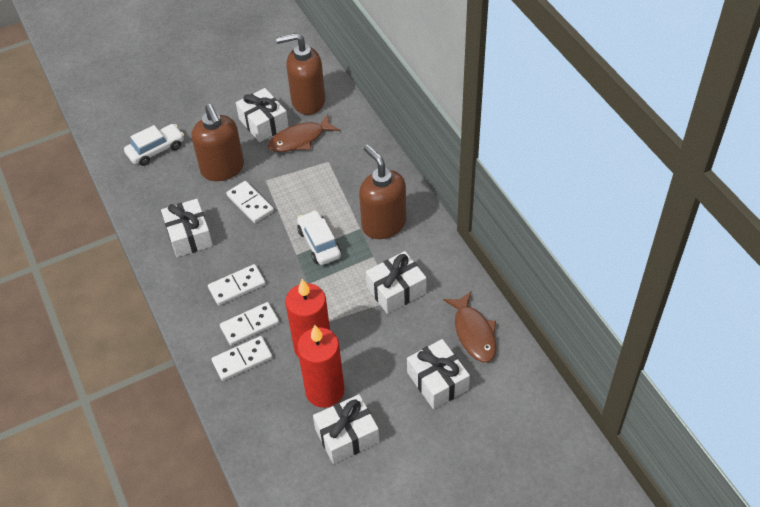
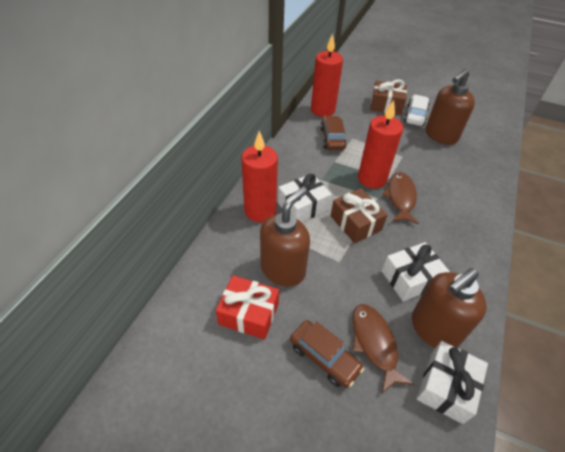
brown car: 0 -> 2
brown gift: 0 -> 2
red candle: 2 -> 3
red gift: 0 -> 1
white car: 2 -> 1
white domino: 4 -> 0
white gift: 5 -> 3

